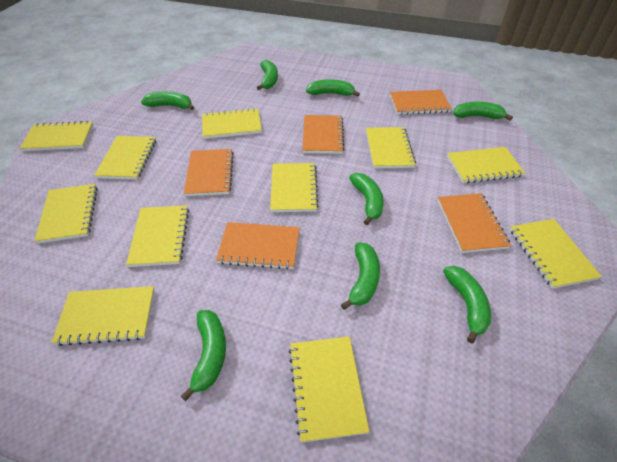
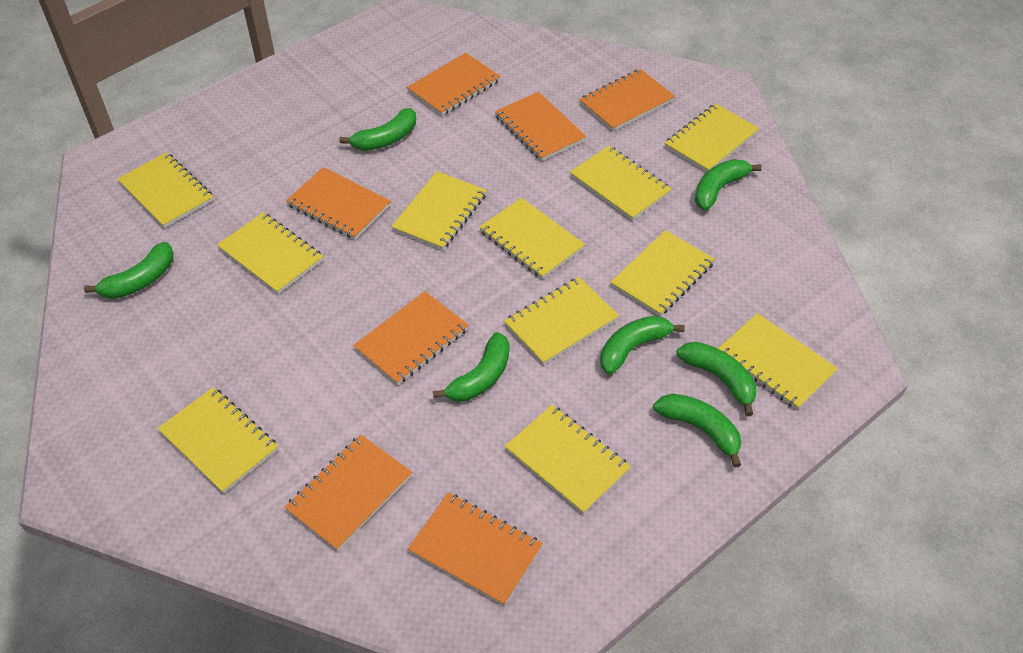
green banana: 8 -> 7
orange notebook: 5 -> 7

